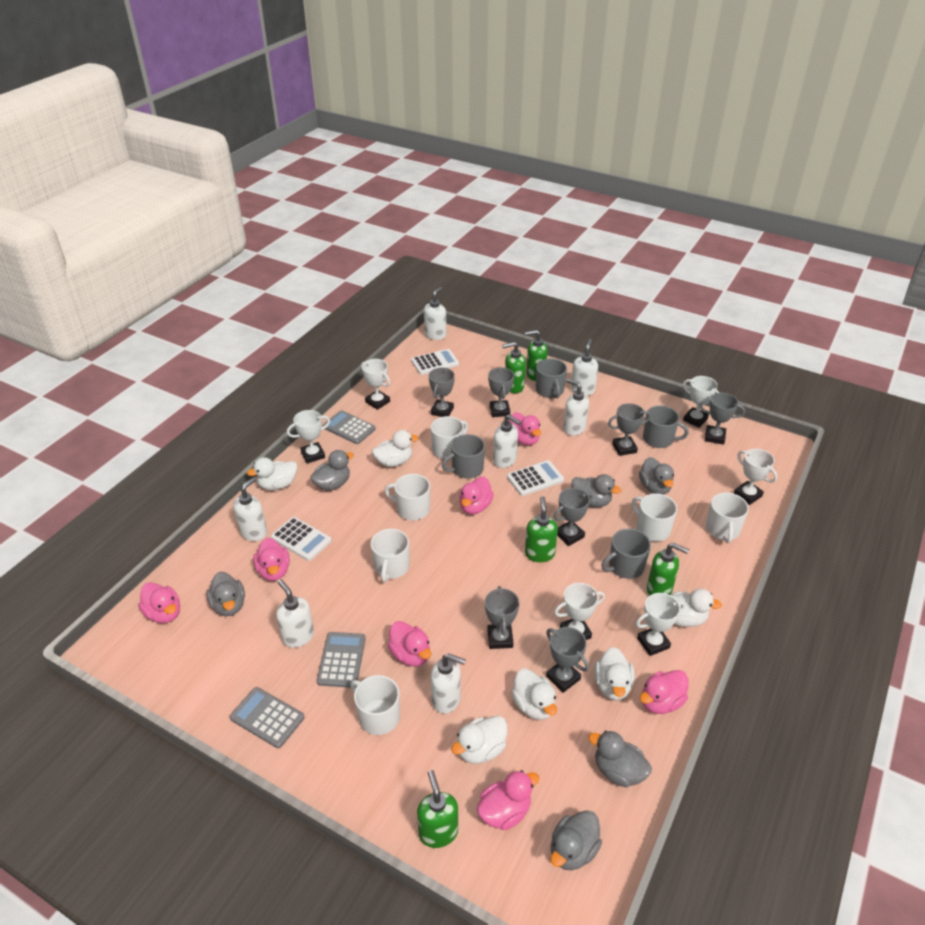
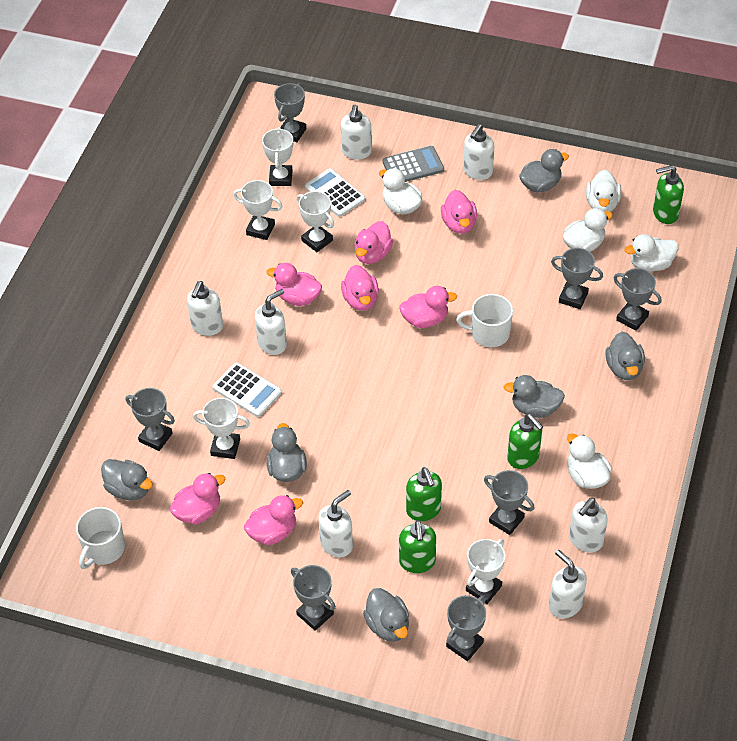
green soap dispenser: 5 -> 4
grey calculator: 3 -> 1
grey mug: 4 -> 0
white calculator: 3 -> 2
white duck: 6 -> 5
white mug: 6 -> 2
white trophy: 6 -> 5

